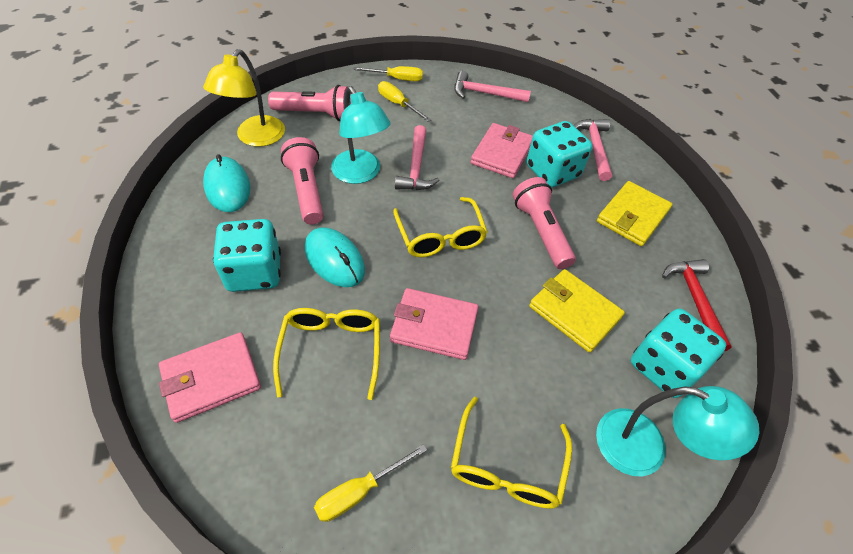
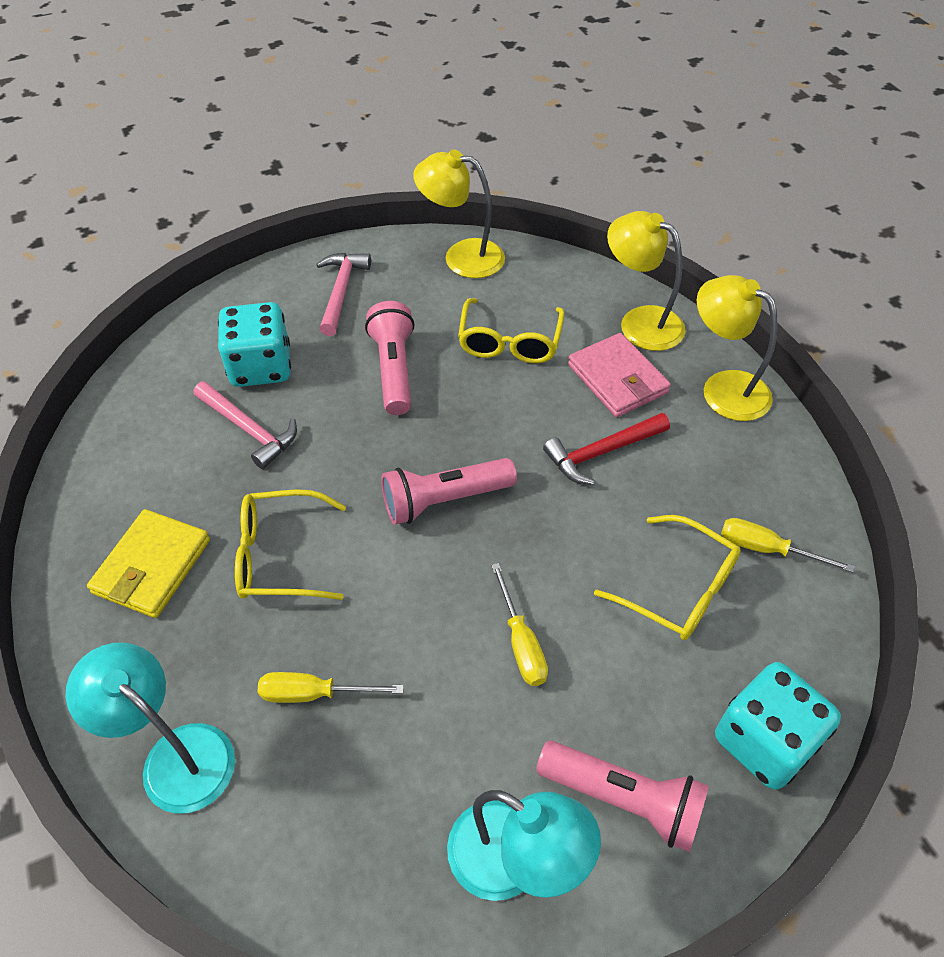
pink hammer: 3 -> 2
pink wallet: 3 -> 1
turquoise dice: 3 -> 2
turquoise mouse: 2 -> 0
yellow lamp: 1 -> 3
yellow wallet: 2 -> 1

